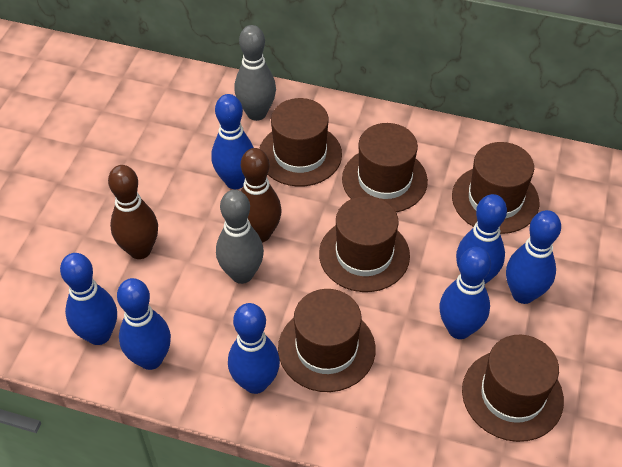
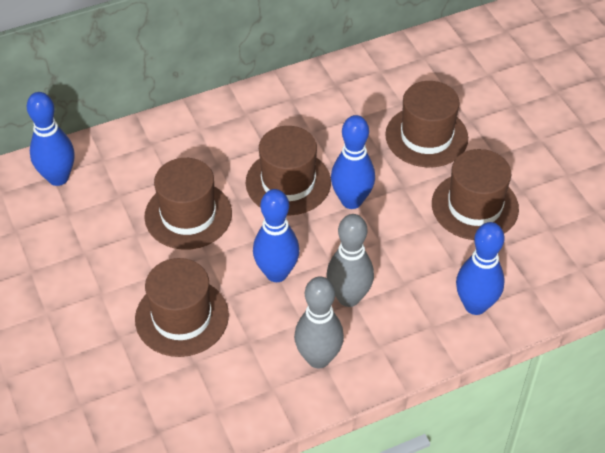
blue bowling pin: 7 -> 4
brown bowling pin: 2 -> 0
brown hat: 6 -> 5

